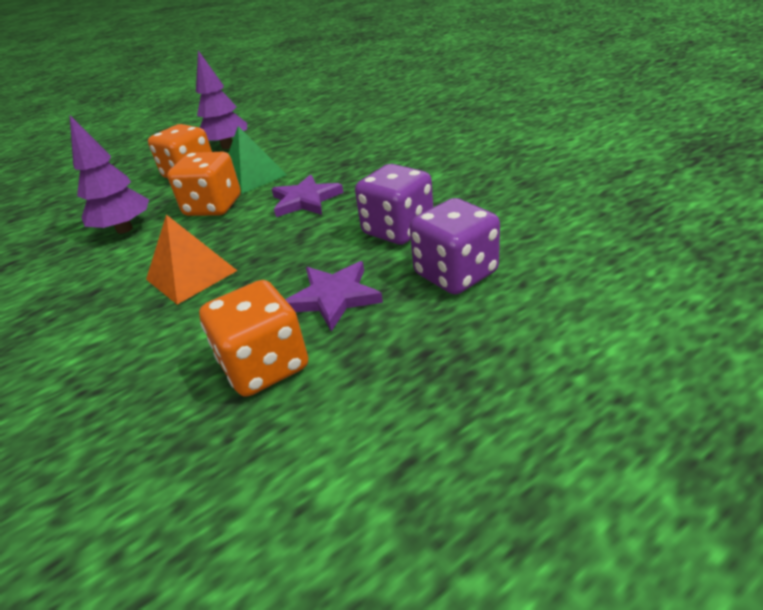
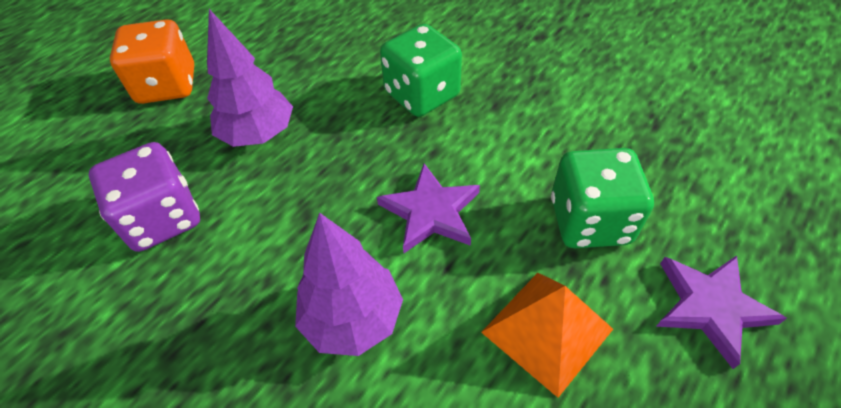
green dice: 0 -> 2
green pyramid: 1 -> 0
orange dice: 3 -> 1
purple dice: 2 -> 1

